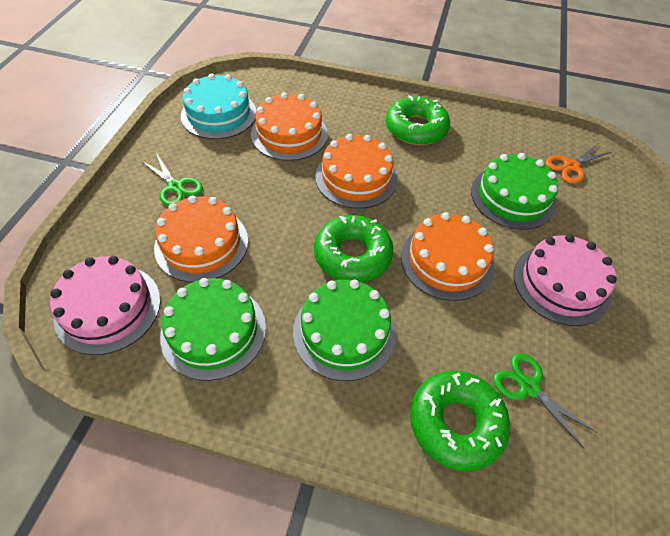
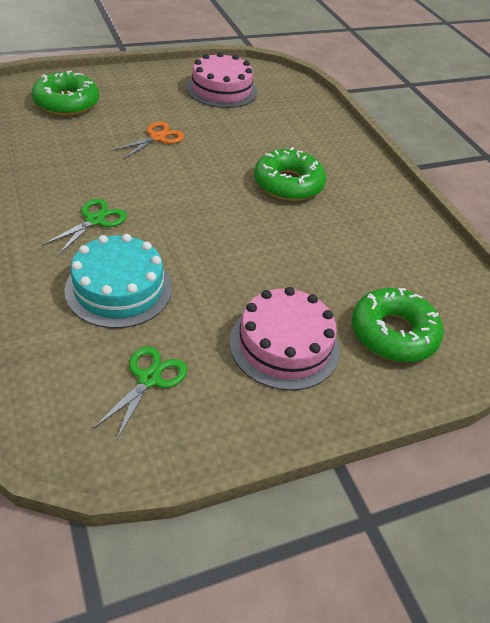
green cake: 3 -> 0
orange cake: 4 -> 0

